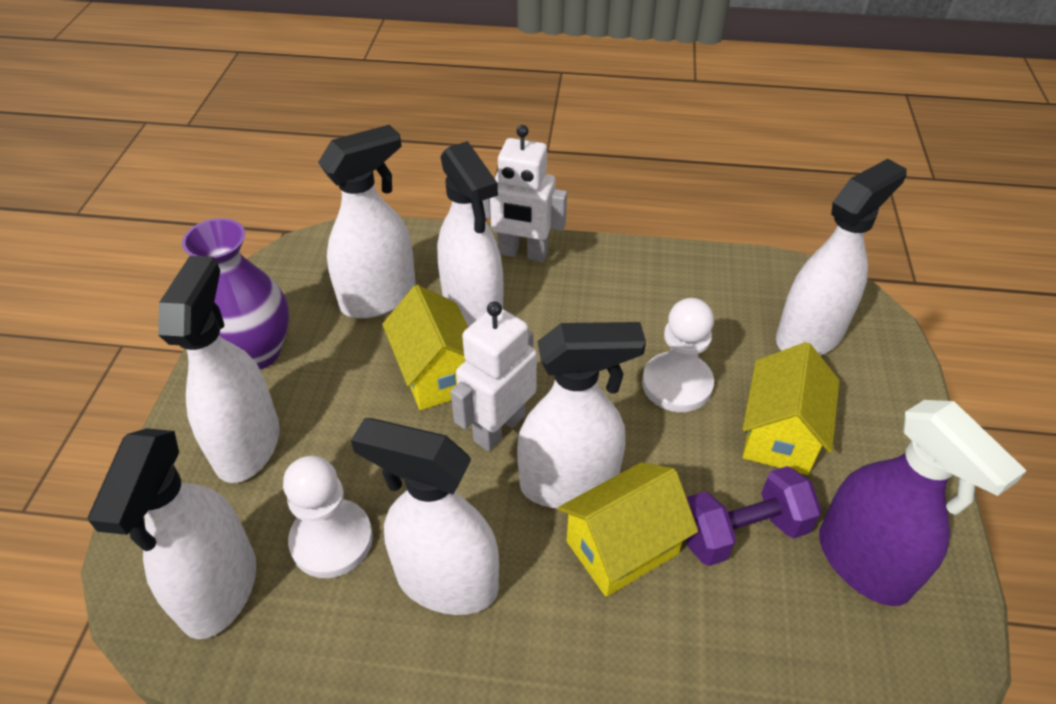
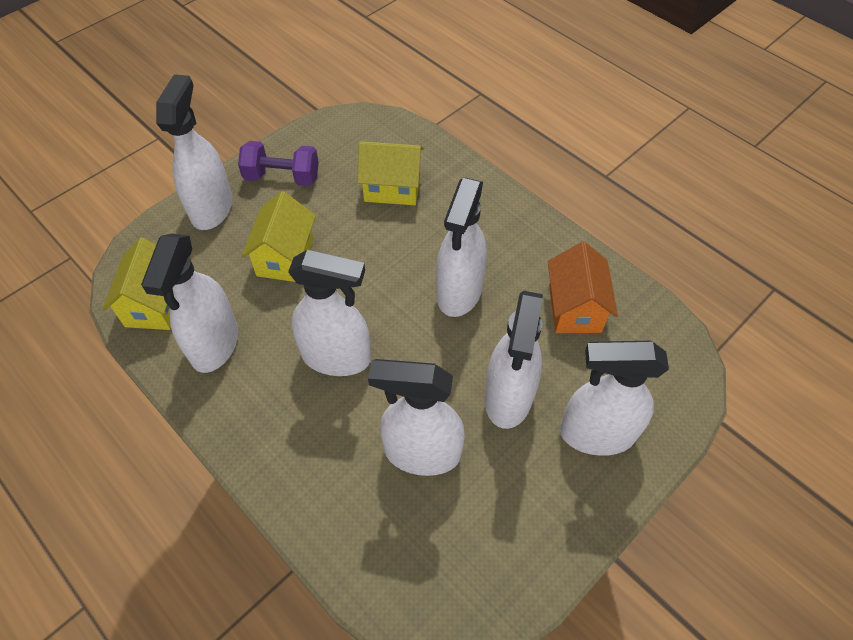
orange house: 0 -> 1
purple spray bottle: 1 -> 0
purple vase: 1 -> 0
white pawn: 2 -> 0
white robot: 2 -> 0

